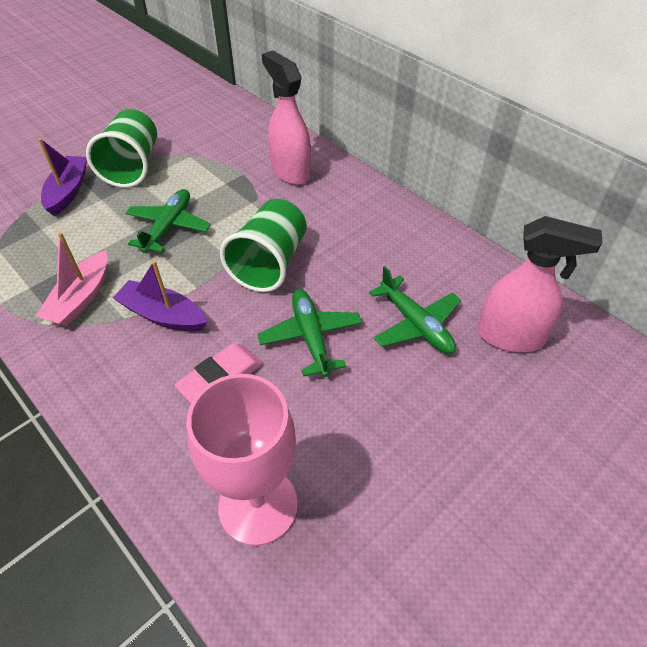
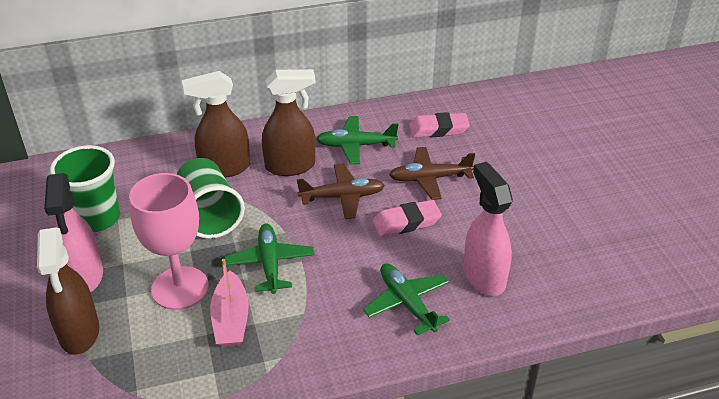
brown plane: 0 -> 2
brown spray bottle: 0 -> 3
pink eraser: 1 -> 2
purple boat: 2 -> 0

